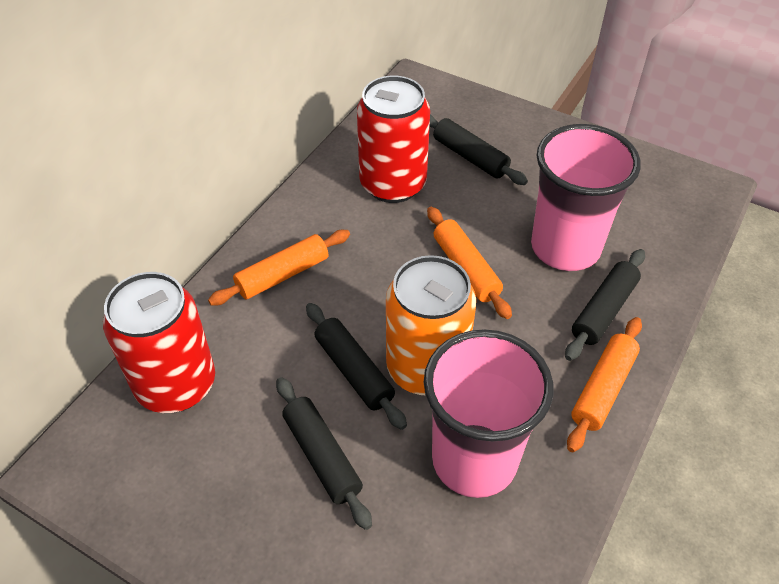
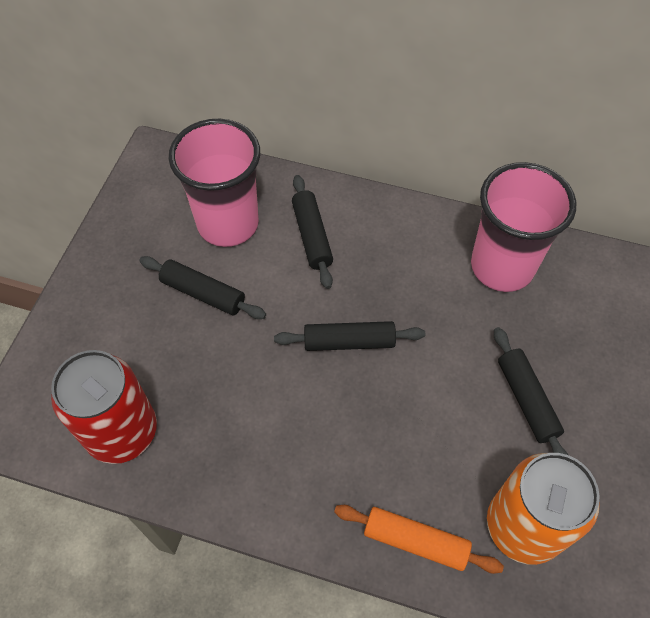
orange rolling pin: 3 -> 1
red can: 2 -> 1

